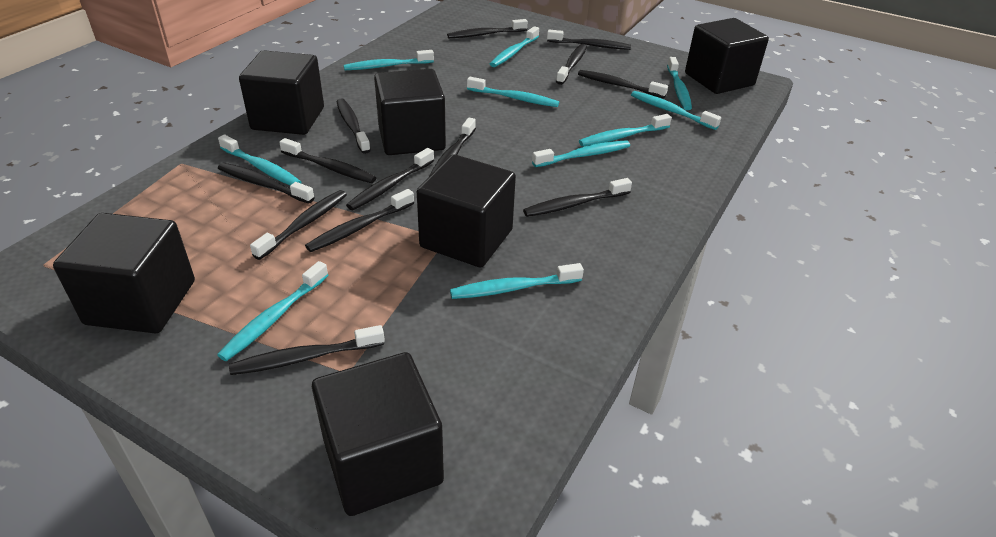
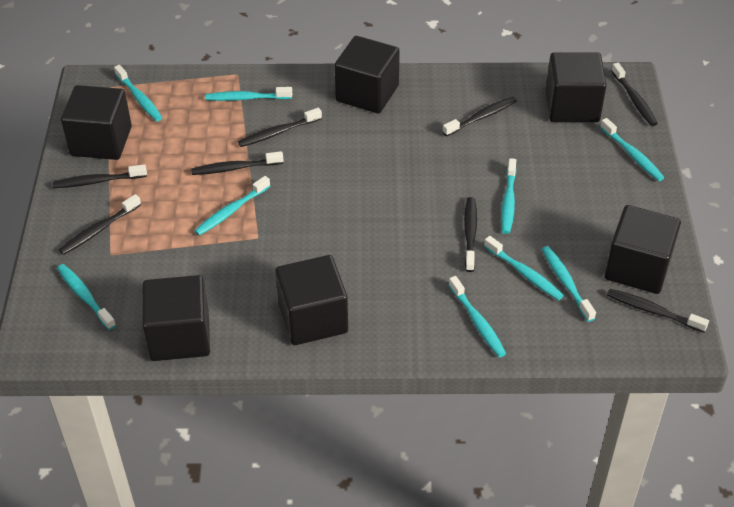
black toothbrush: 13 -> 8
turquoise toothbrush: 10 -> 9

